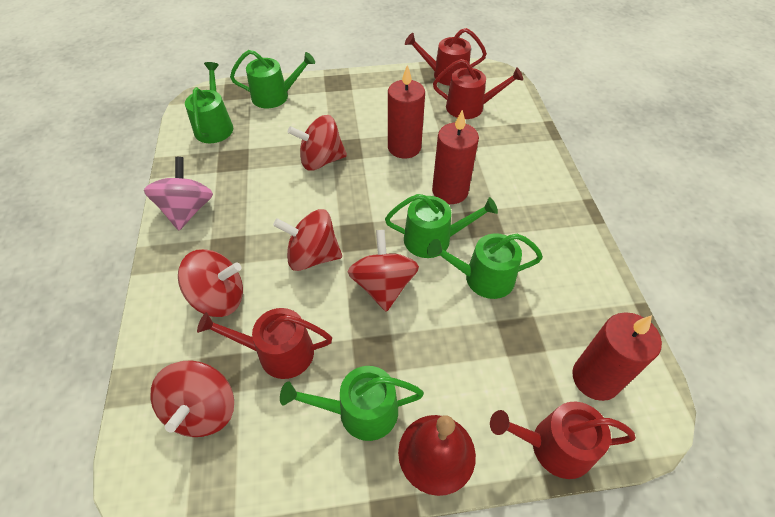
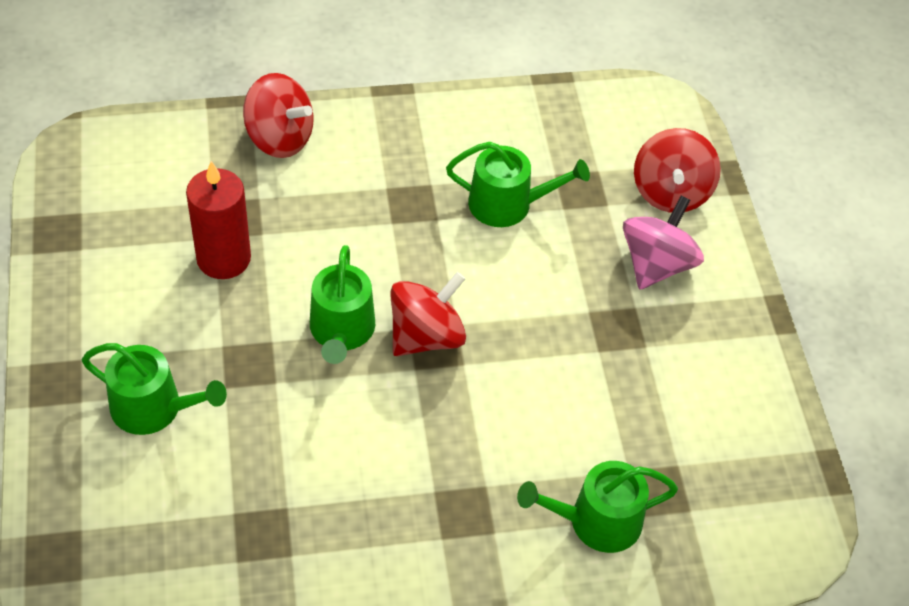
green watering can: 5 -> 4
red bell: 1 -> 0
red candle: 3 -> 1
red spinning top: 5 -> 3
red watering can: 4 -> 0

